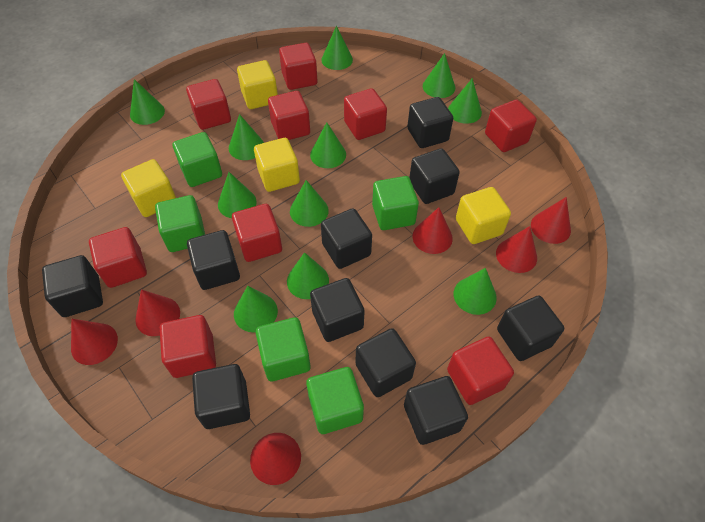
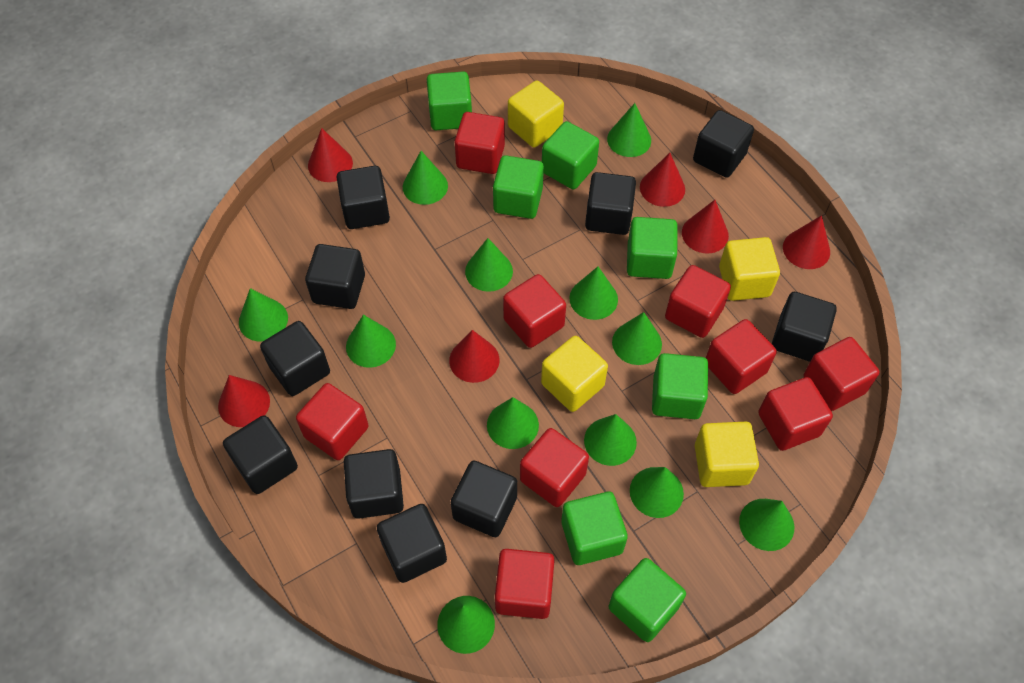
green cone: 11 -> 12
green cube: 5 -> 7

